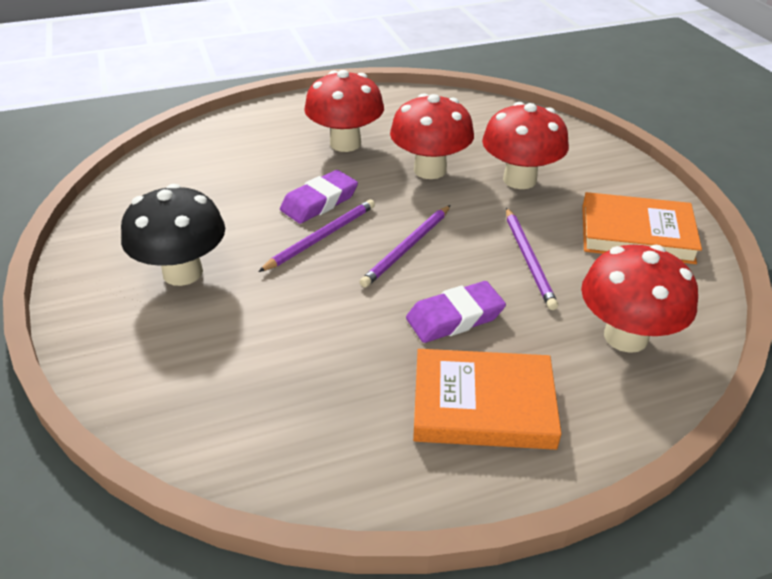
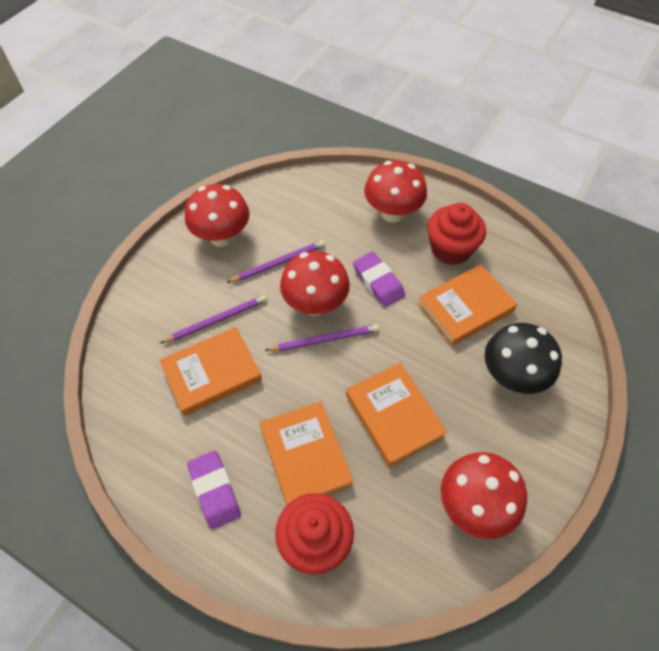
orange book: 2 -> 4
red cupcake: 0 -> 2

